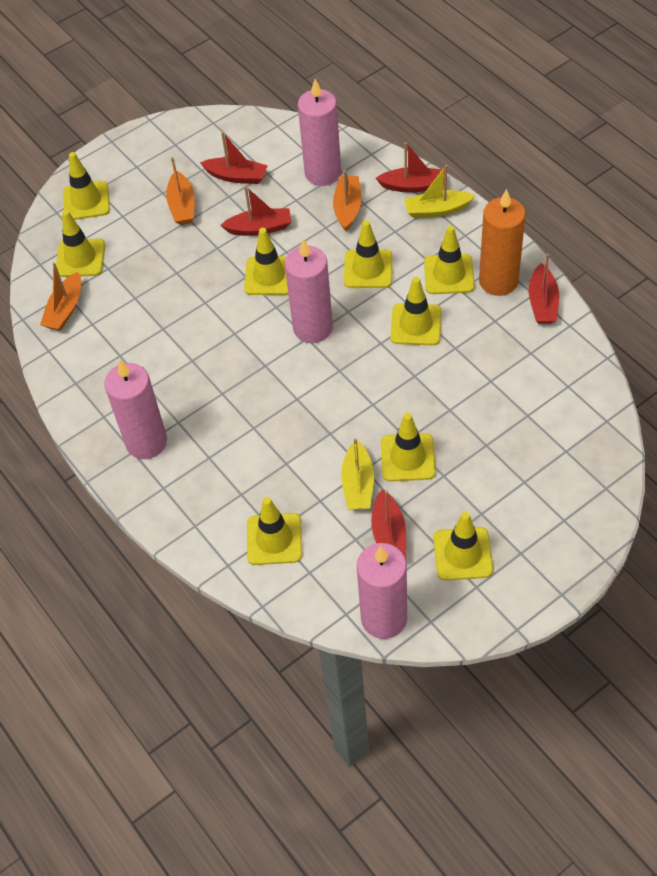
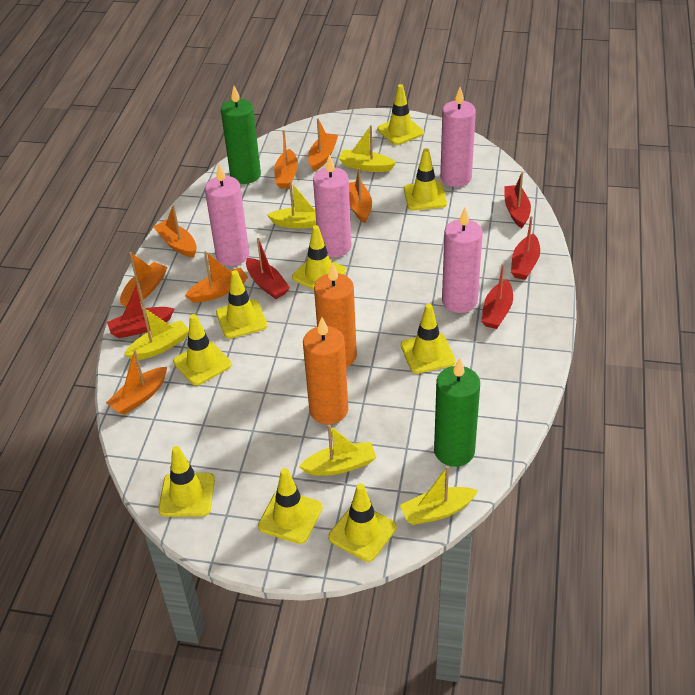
green candle: 0 -> 2
orange boat: 3 -> 7
orange candle: 1 -> 2
yellow boat: 2 -> 5

